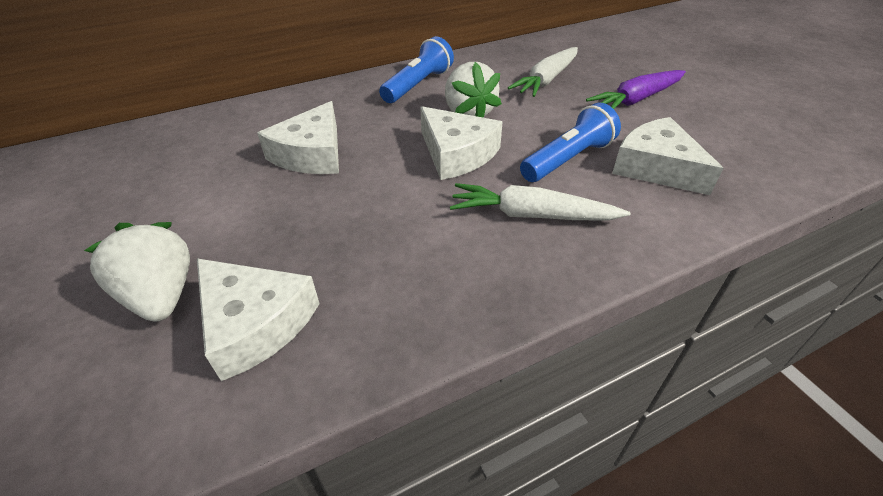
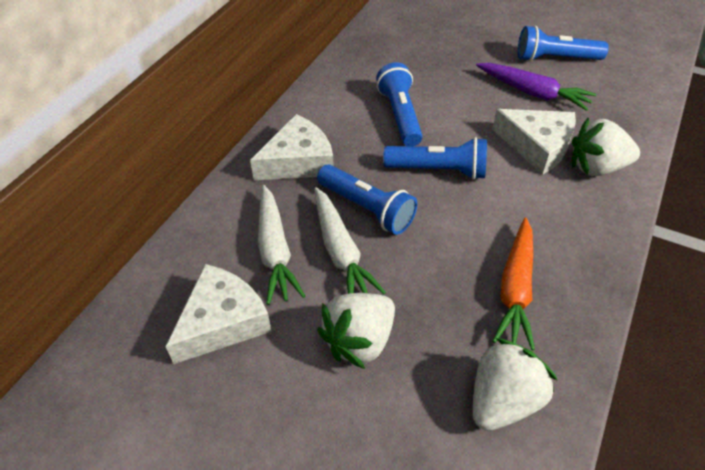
blue flashlight: 2 -> 4
orange carrot: 0 -> 1
white cheese: 4 -> 3
white strawberry: 2 -> 3

